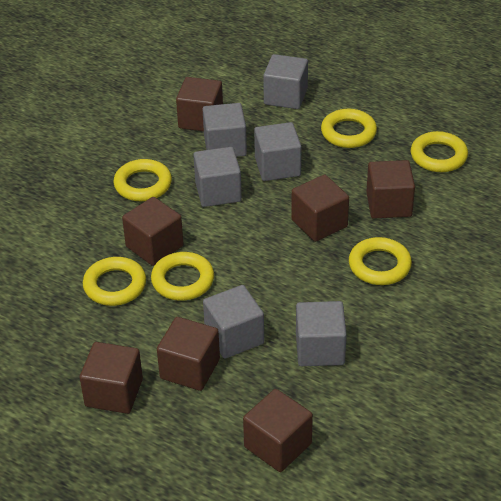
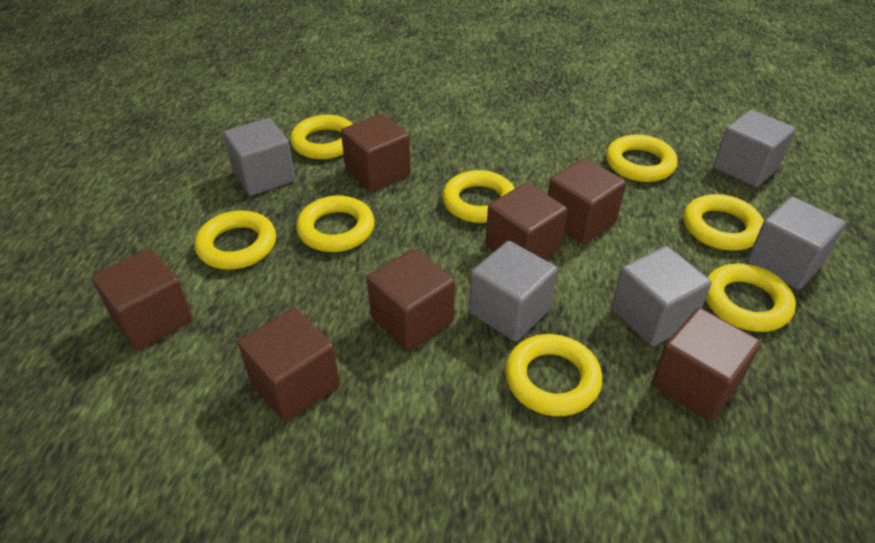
grey cube: 6 -> 5
yellow ring: 6 -> 8

